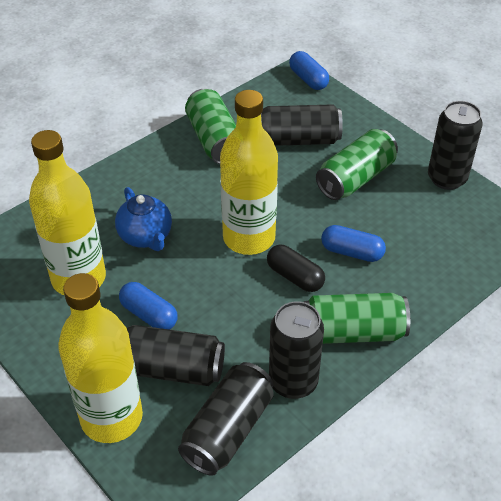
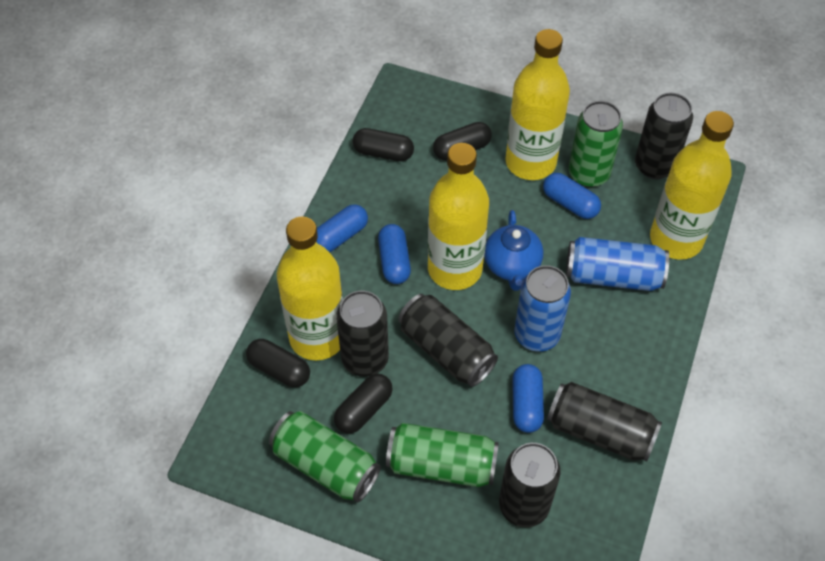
black capsule: 1 -> 4
blue can: 0 -> 2
blue capsule: 3 -> 4
yellow bottle: 3 -> 4

